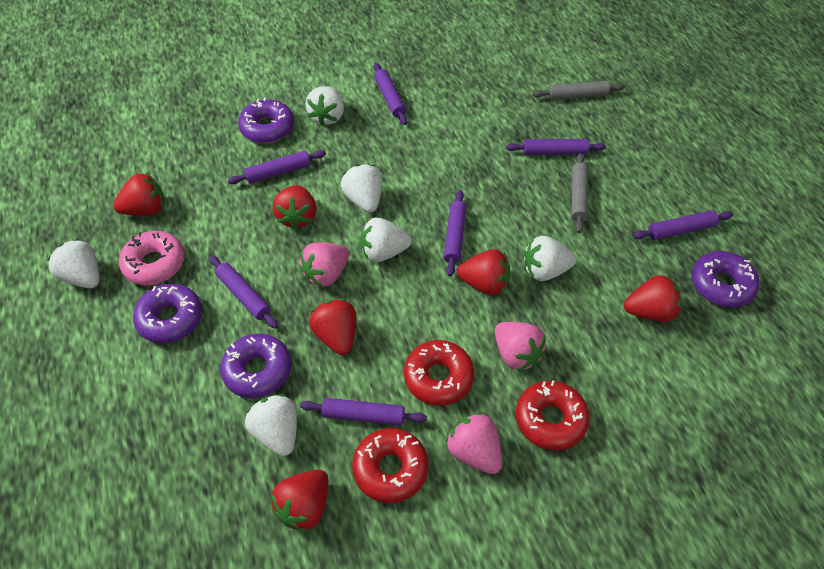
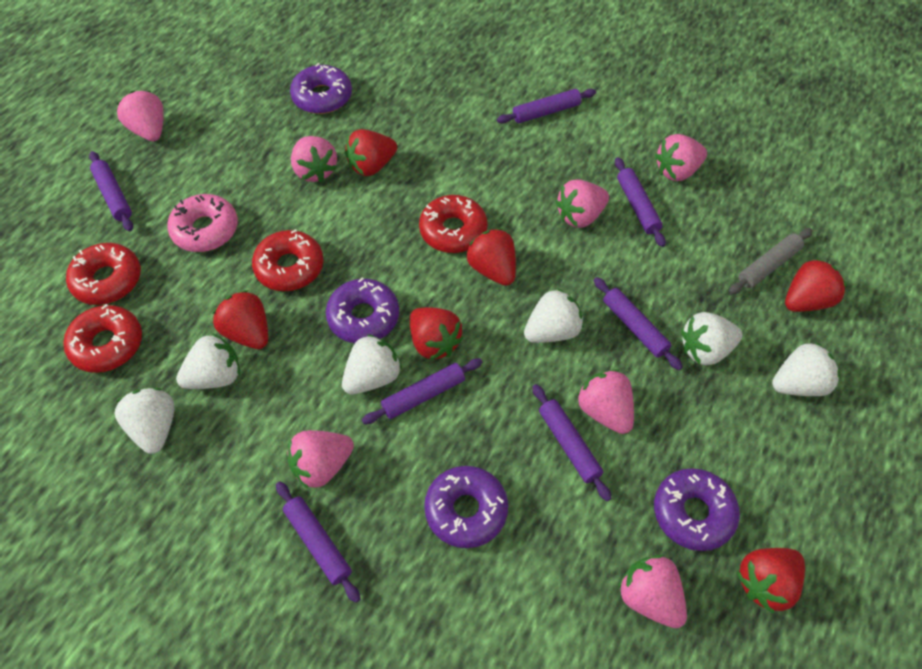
grey rolling pin: 2 -> 1
pink strawberry: 3 -> 7
red donut: 3 -> 4

